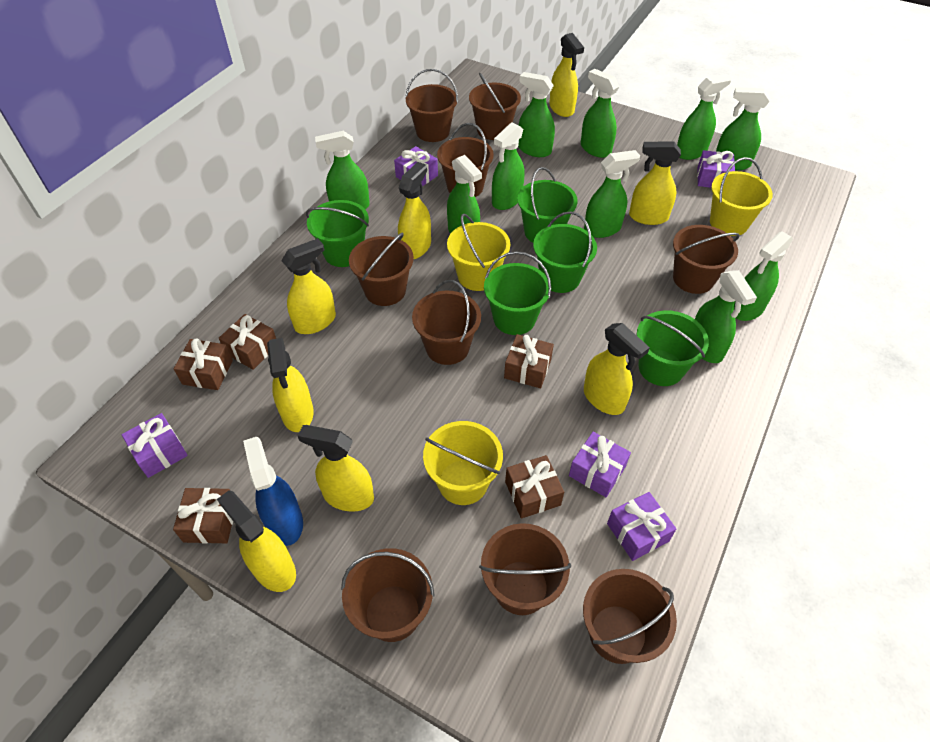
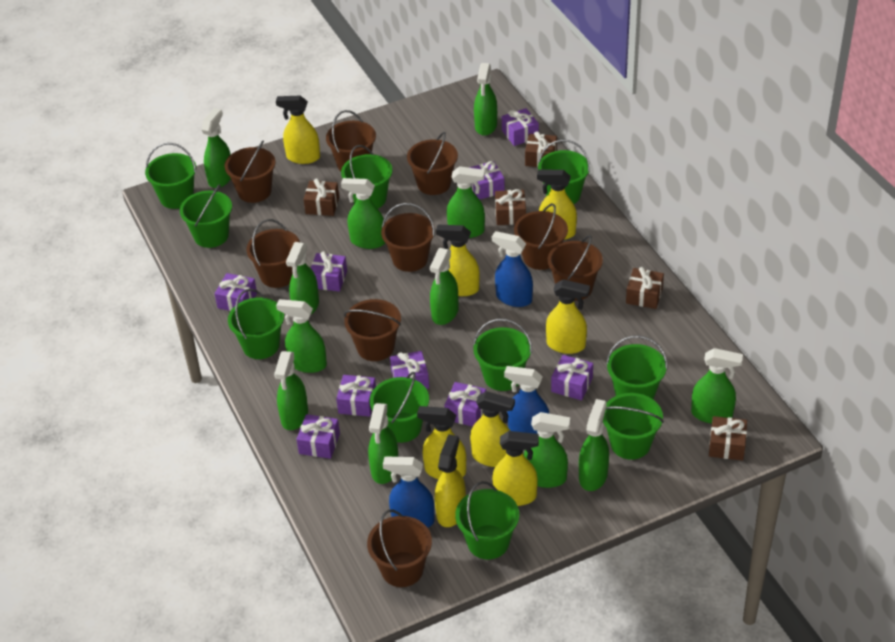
blue spray bottle: 1 -> 3
green bucket: 5 -> 10
green spray bottle: 10 -> 12
purple gift: 5 -> 9
yellow bucket: 3 -> 0

